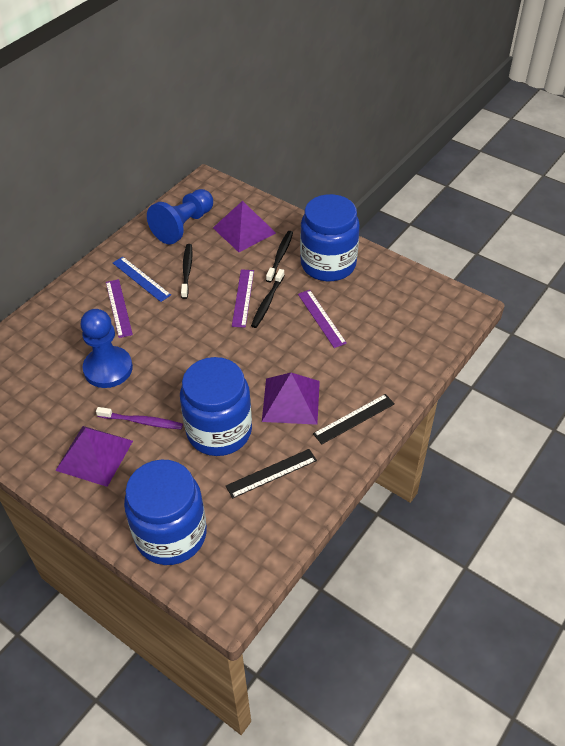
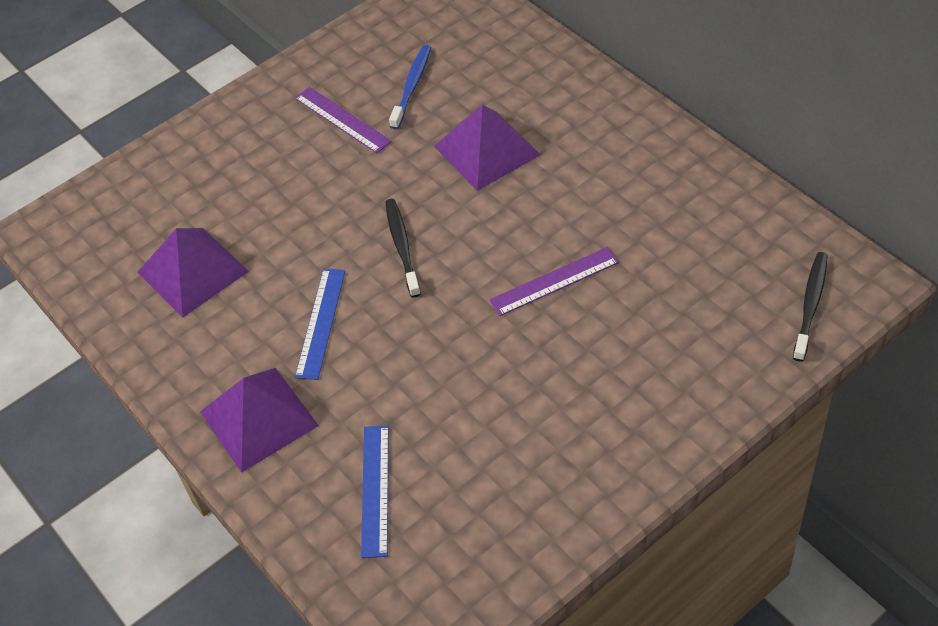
black ruler: 2 -> 0
black toothbrush: 3 -> 2
blue jar: 3 -> 0
blue pawn: 2 -> 0
blue ruler: 1 -> 2
blue toothbrush: 0 -> 1
purple ruler: 3 -> 2
purple toothbrush: 1 -> 0

